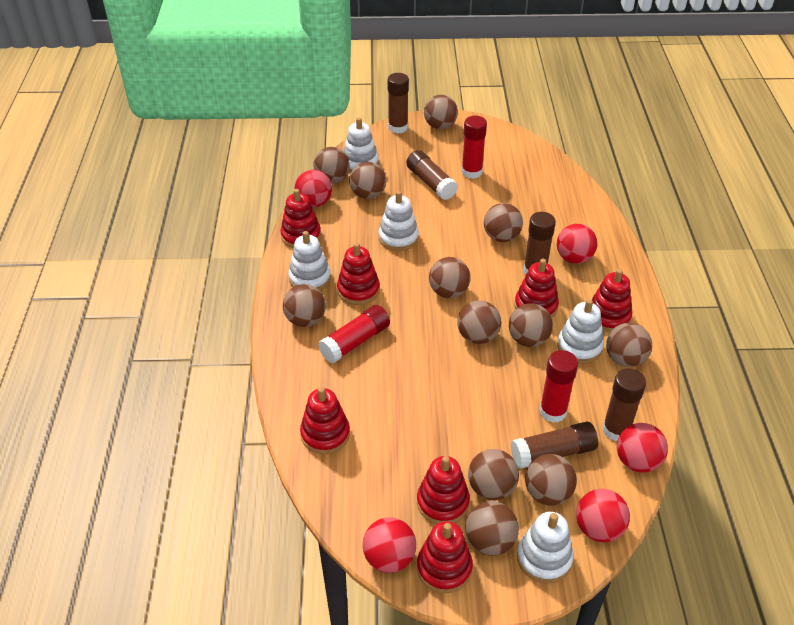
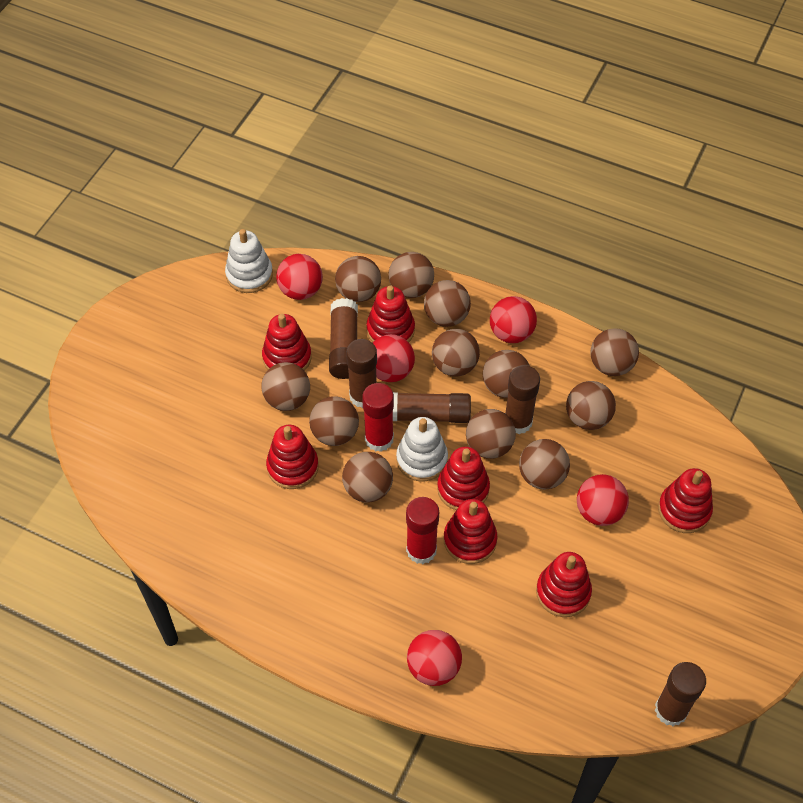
red glue stick: 3 -> 2
white stacking toy: 5 -> 2

